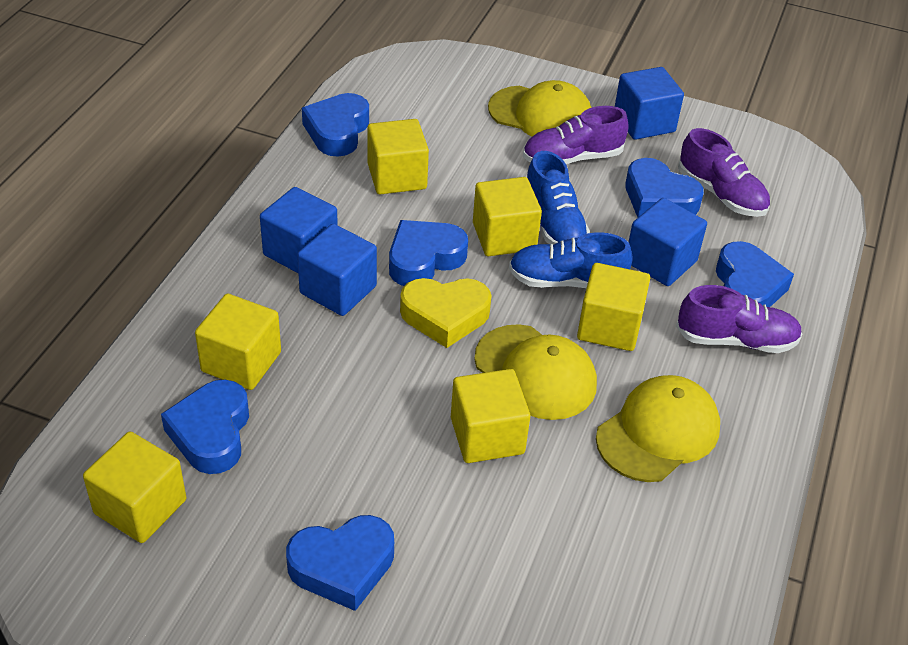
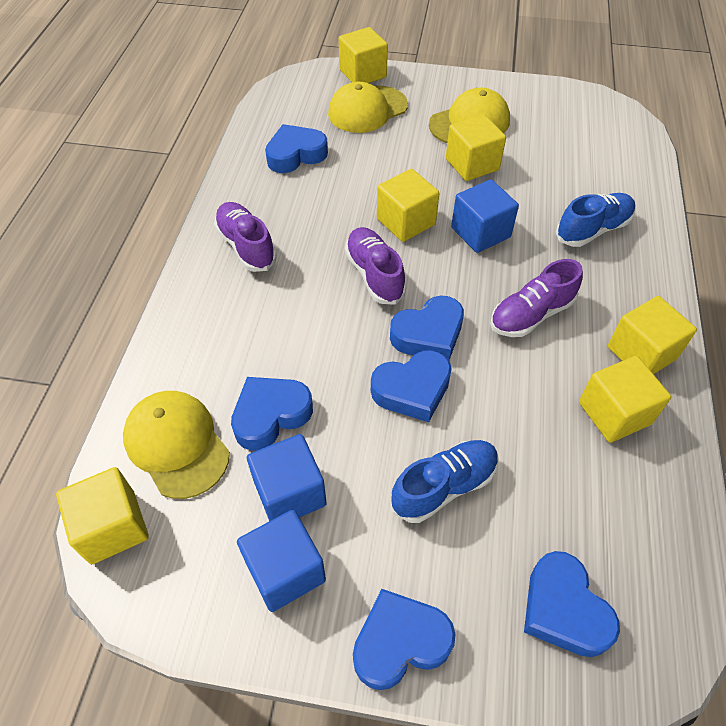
blue cube: 4 -> 3
yellow heart: 1 -> 0

